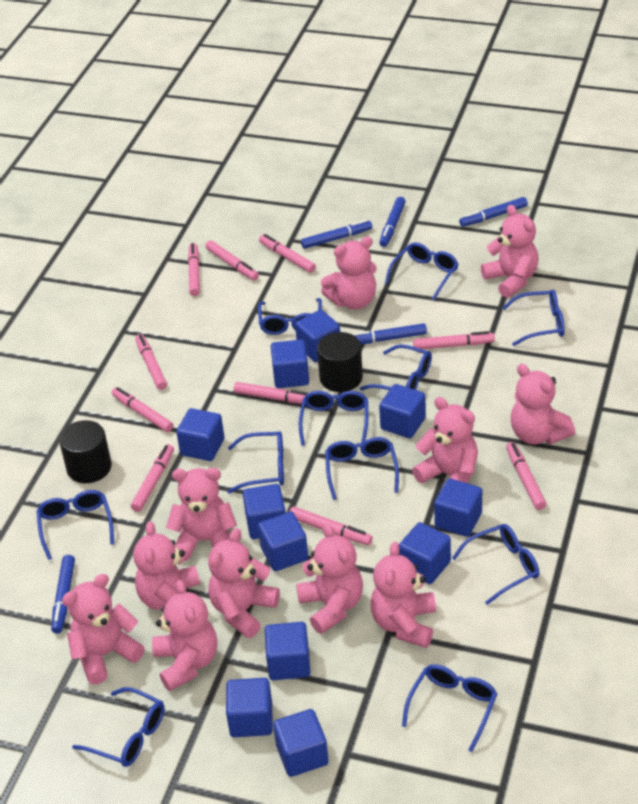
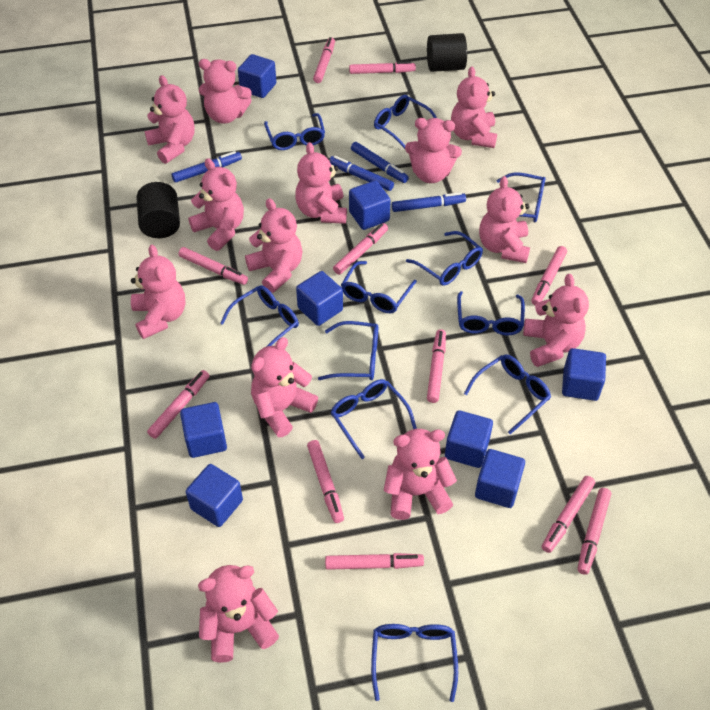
blue cube: 11 -> 8
blue marker: 5 -> 4
pink marker: 10 -> 11
pink teddy bear: 11 -> 13

